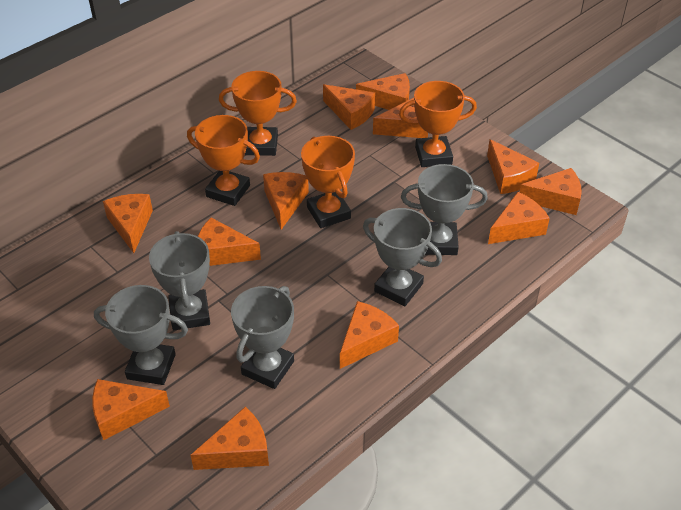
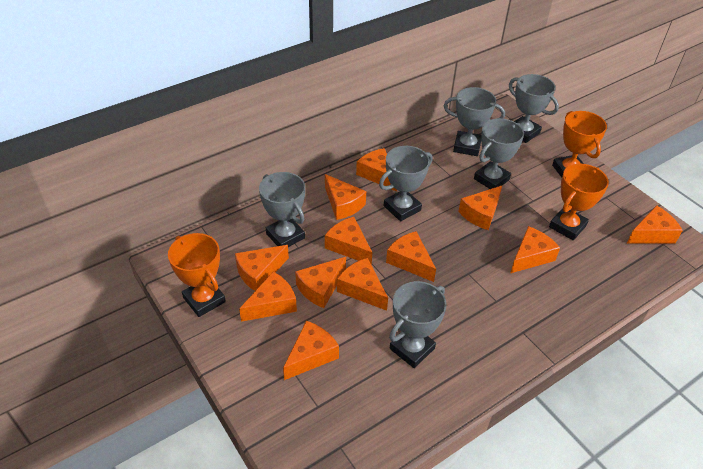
grey trophy: 5 -> 6
orange trophy: 4 -> 3

